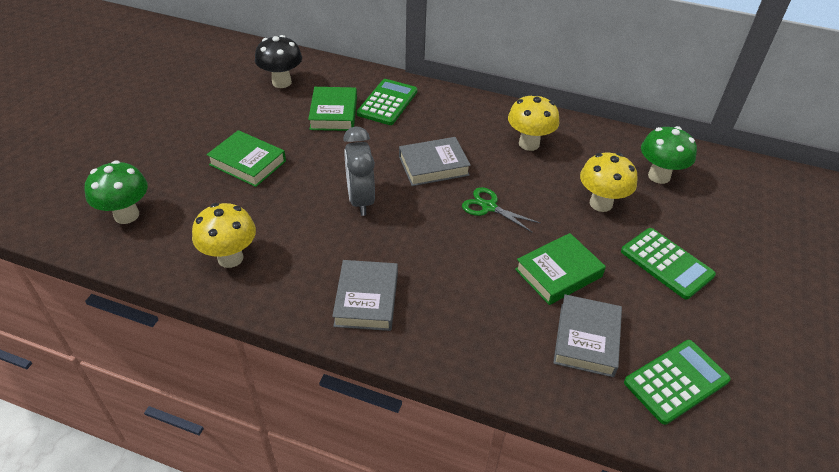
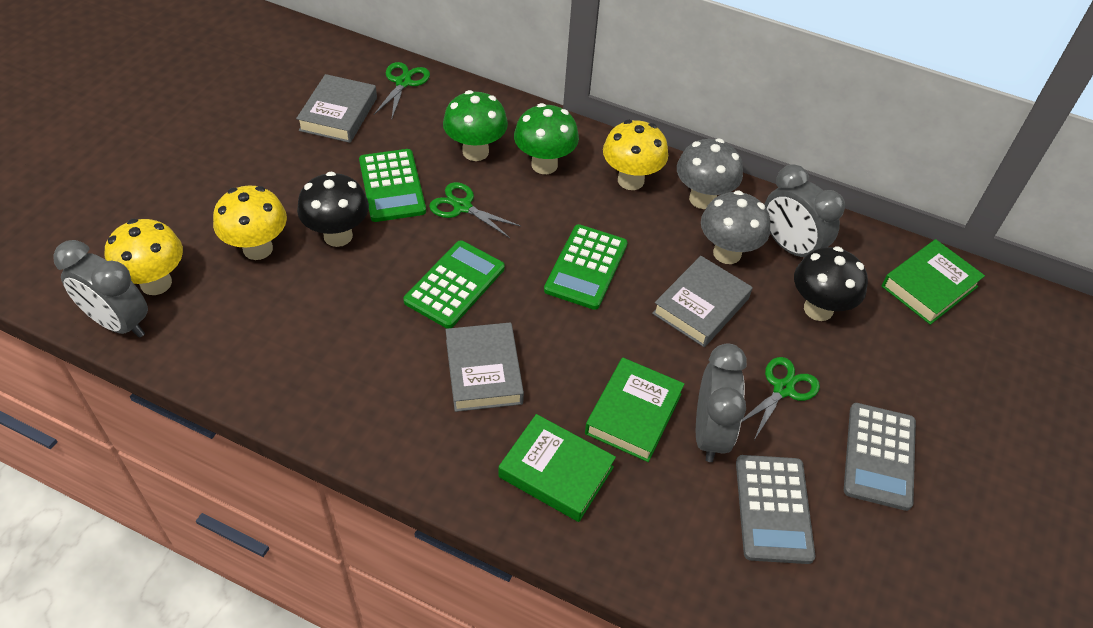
black mushroom: 1 -> 2
green scissors: 1 -> 3
grey calculator: 0 -> 2
grey clock: 1 -> 3
grey mushroom: 0 -> 2

